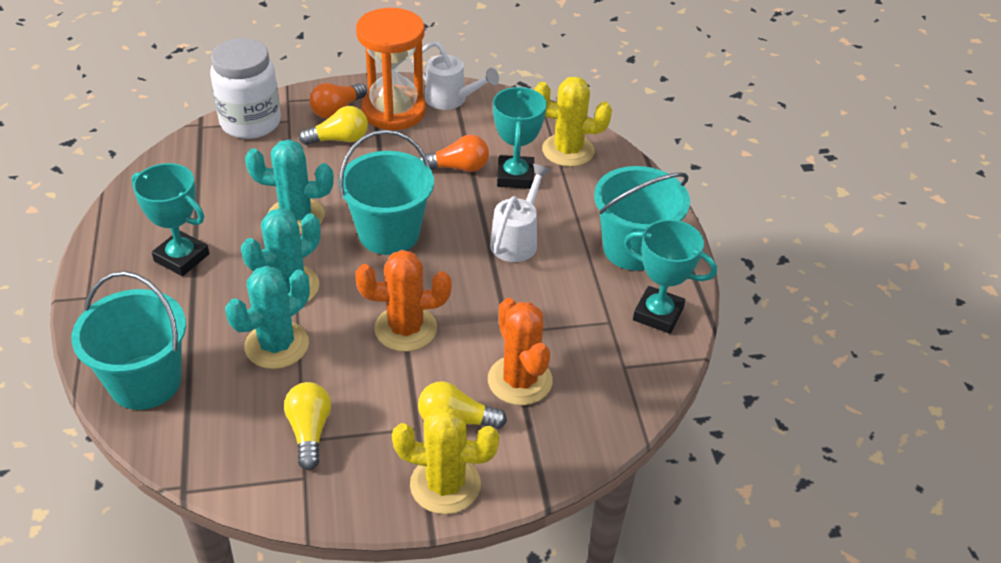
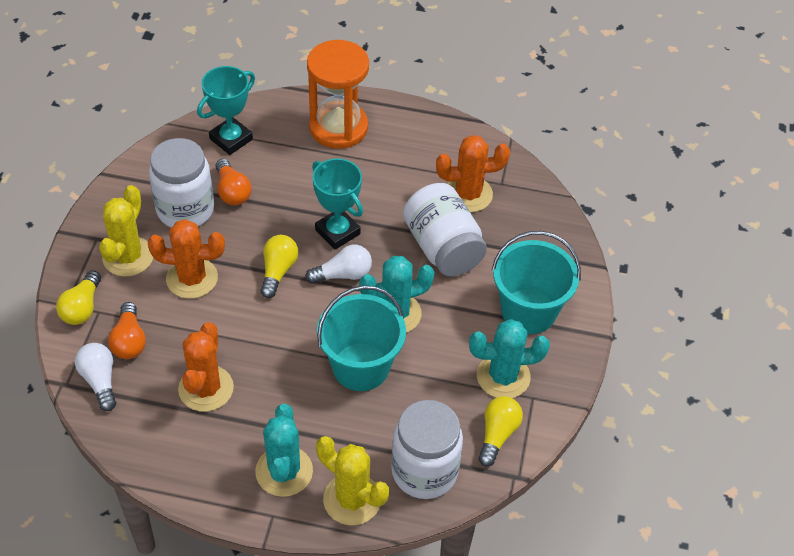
orange cactus: 2 -> 3
turquoise bucket: 3 -> 2
turquoise trophy: 3 -> 2
white jar: 1 -> 3
white light bulb: 0 -> 2
white watering can: 2 -> 0

